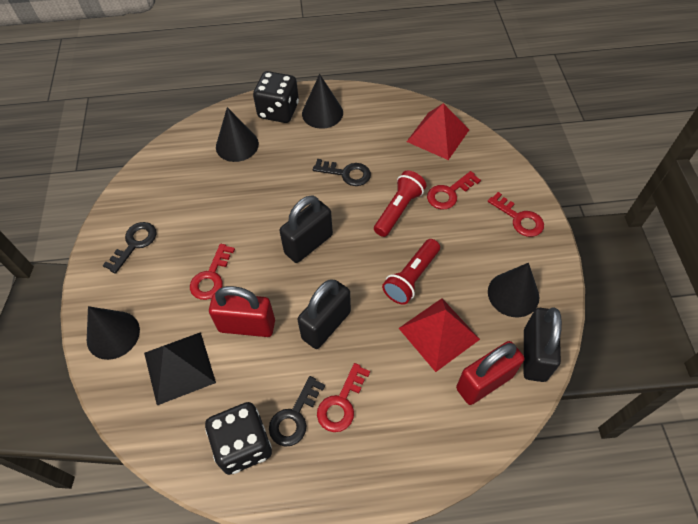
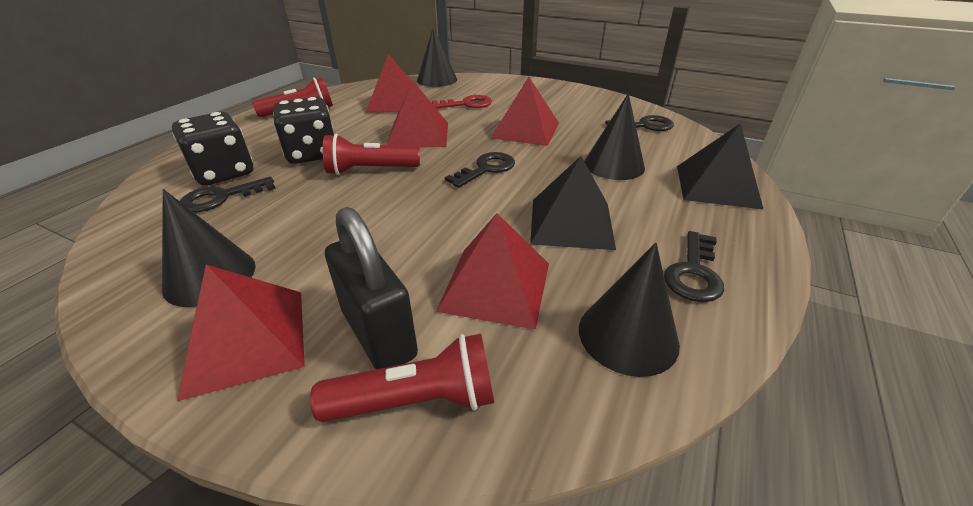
black key: 3 -> 4
black padlock: 3 -> 1
black pyramid: 1 -> 2
red flashlight: 2 -> 3
red key: 4 -> 1
red padlock: 2 -> 0
red pyramid: 2 -> 5

